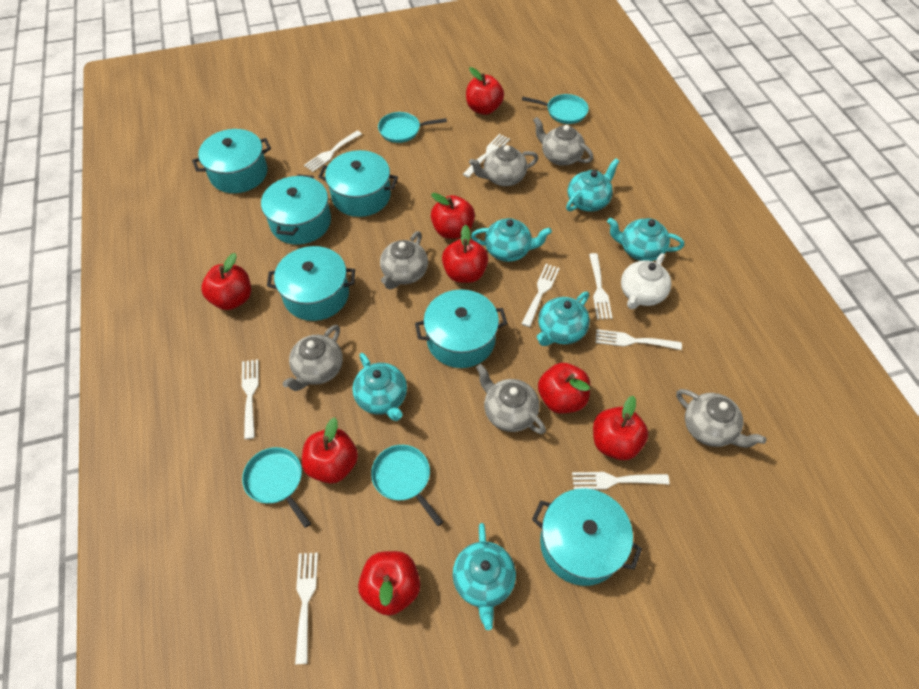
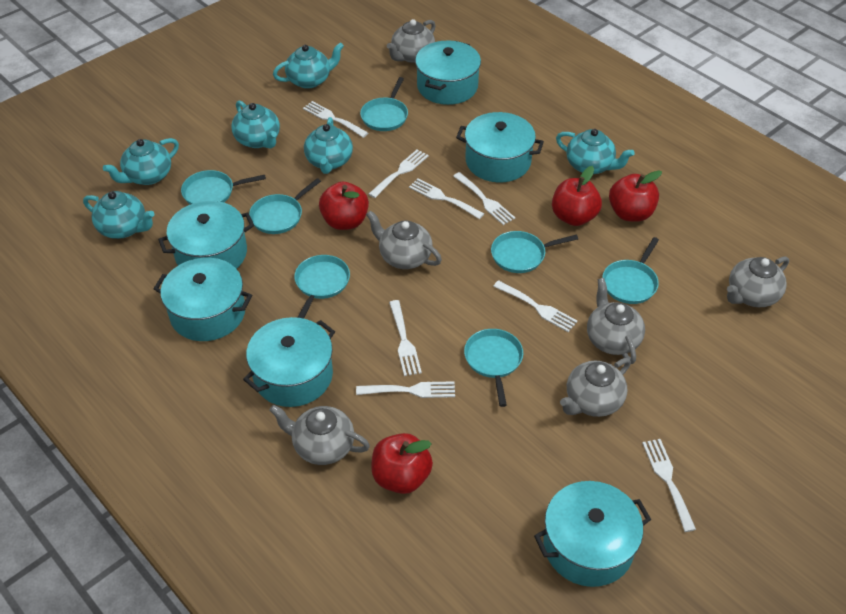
red apple: 8 -> 4
turquoise pan: 4 -> 7
white teapot: 1 -> 0

